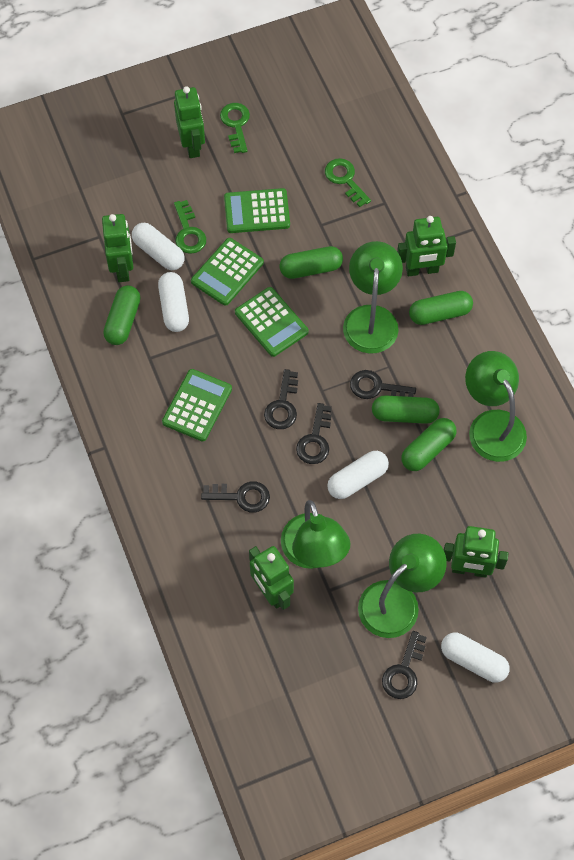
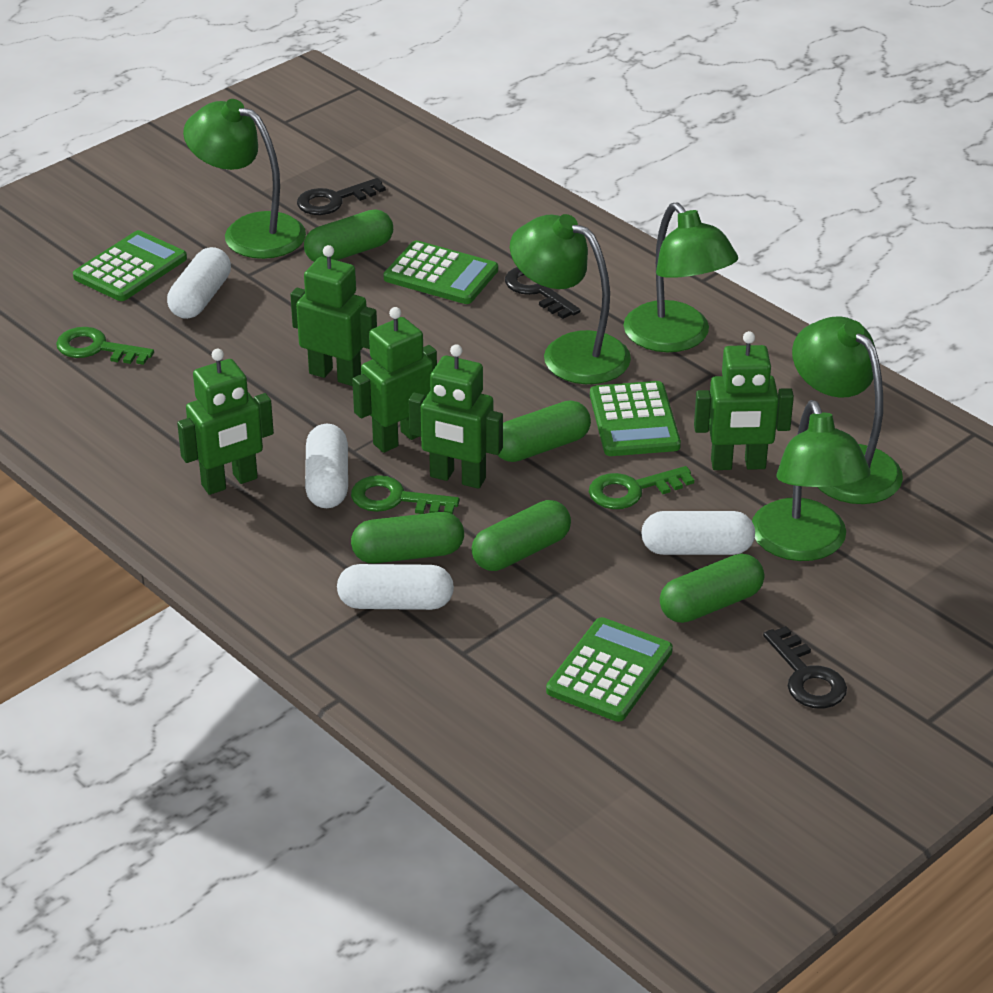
black key: 5 -> 3
green lamp: 4 -> 5

